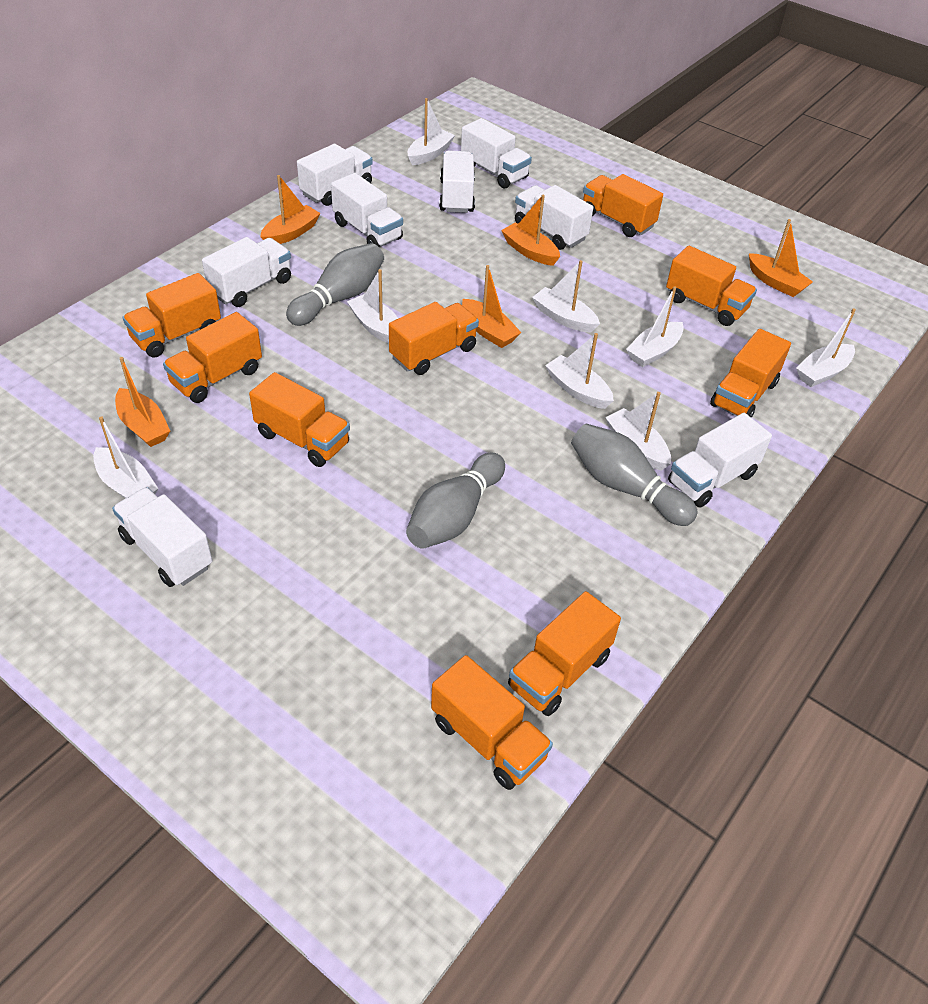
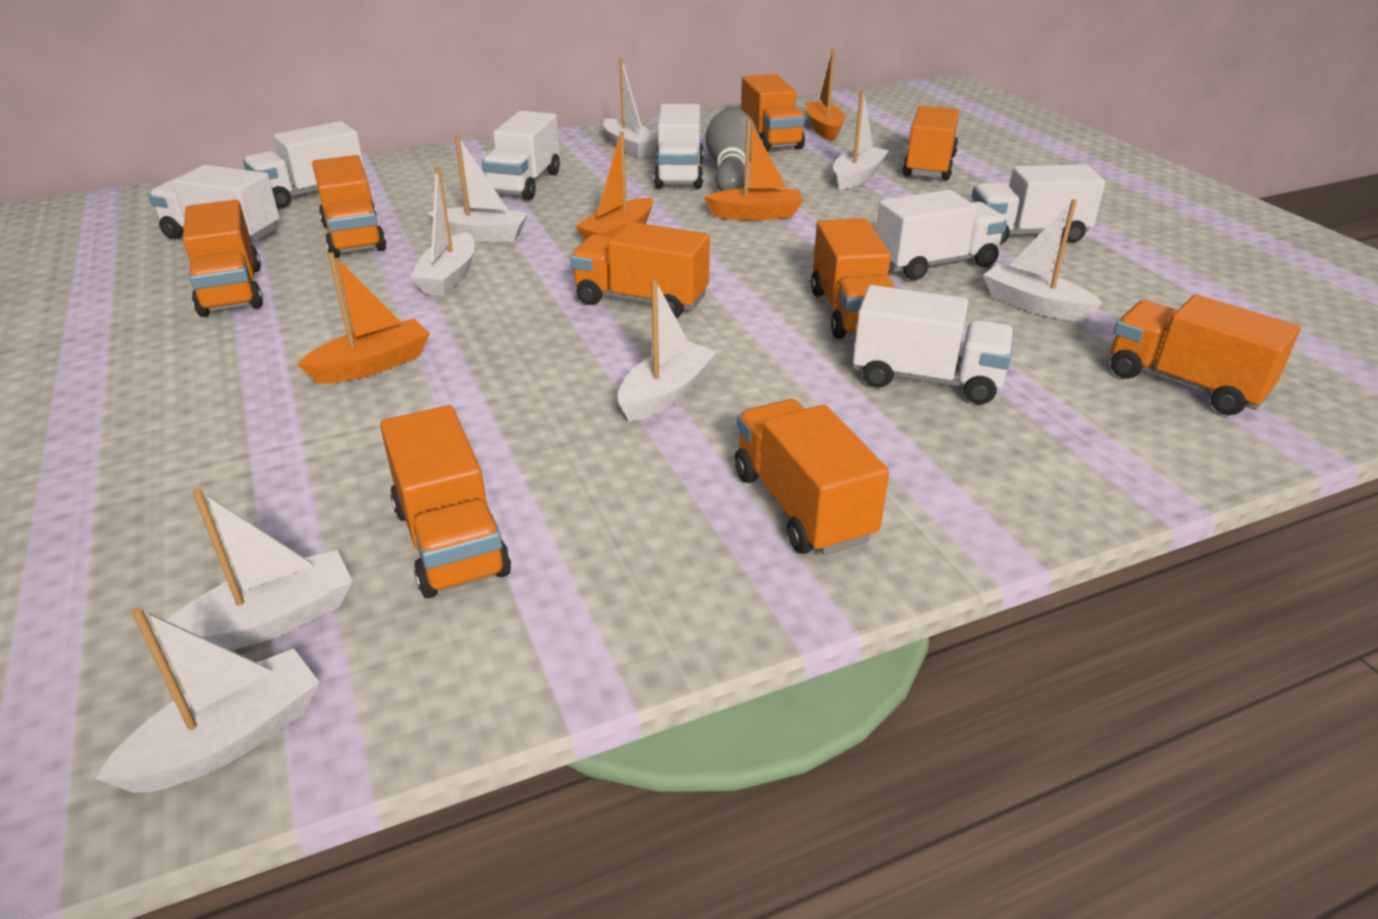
grey bowling pin: 3 -> 1
orange boat: 5 -> 4
white truck: 8 -> 7

